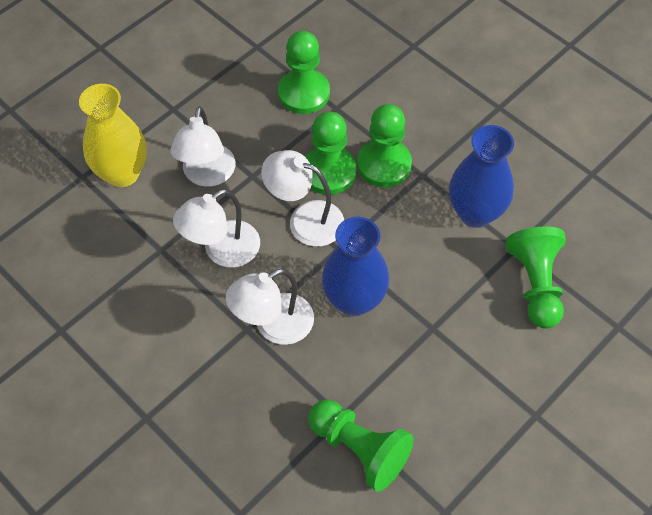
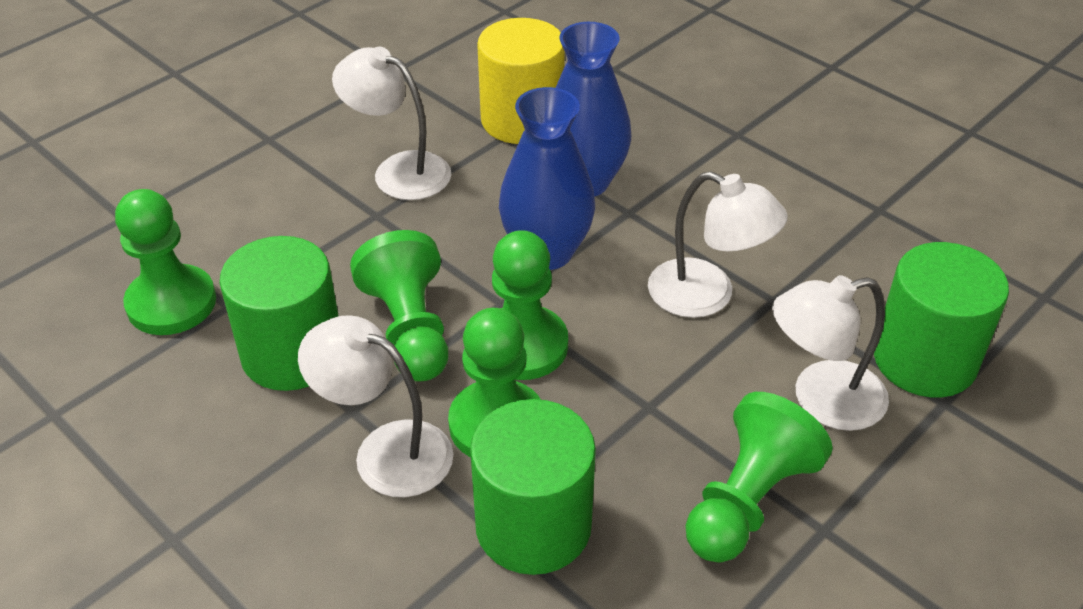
green cylinder: 0 -> 3
yellow cylinder: 0 -> 1
yellow vase: 1 -> 0

